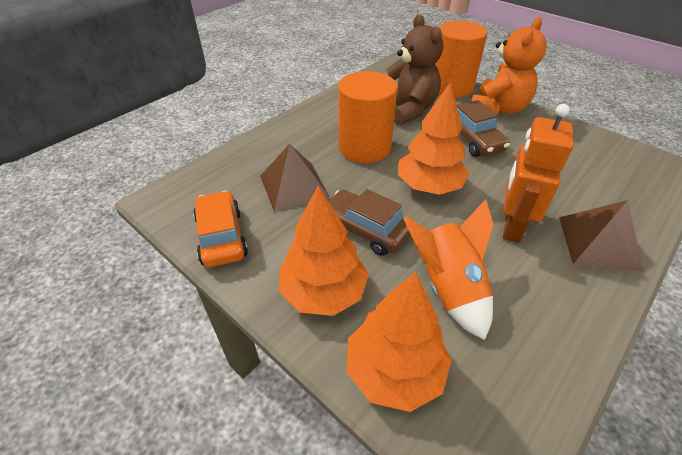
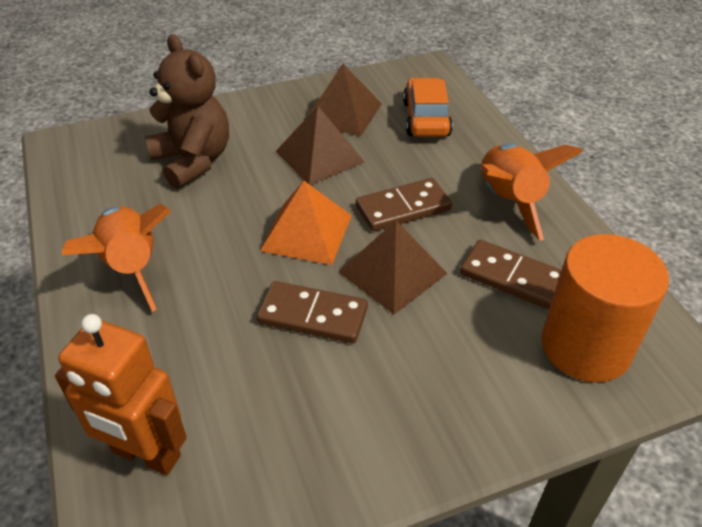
brown car: 2 -> 0
brown domino: 0 -> 3
brown pyramid: 2 -> 3
orange cylinder: 2 -> 1
orange pyramid: 0 -> 1
orange rocket: 1 -> 2
orange teddy bear: 1 -> 0
orange tree: 3 -> 0

